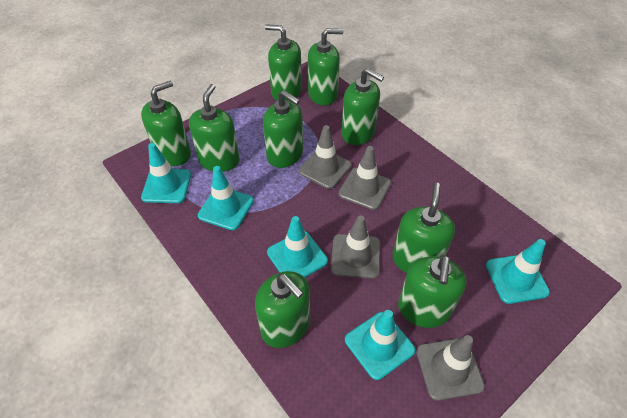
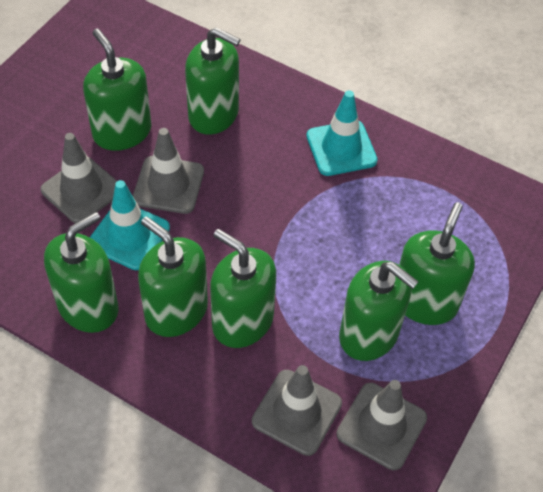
green soap dispenser: 9 -> 7
turquoise traffic cone: 5 -> 2

